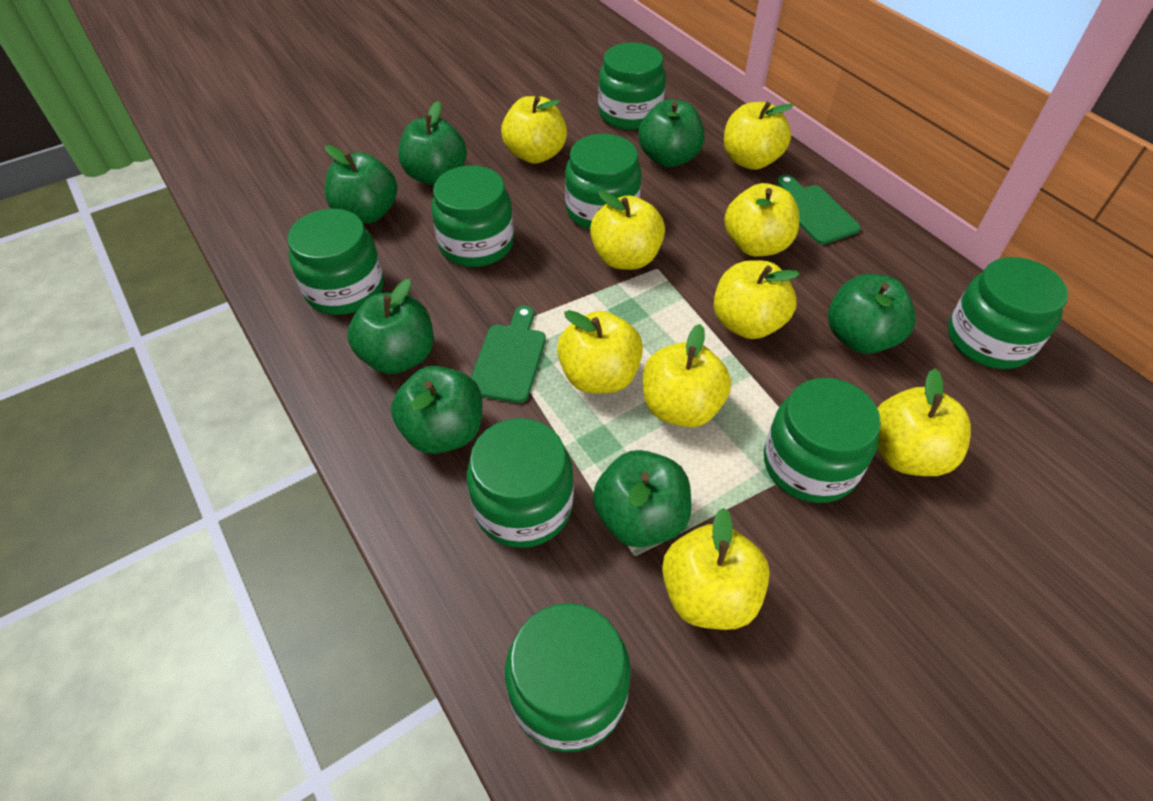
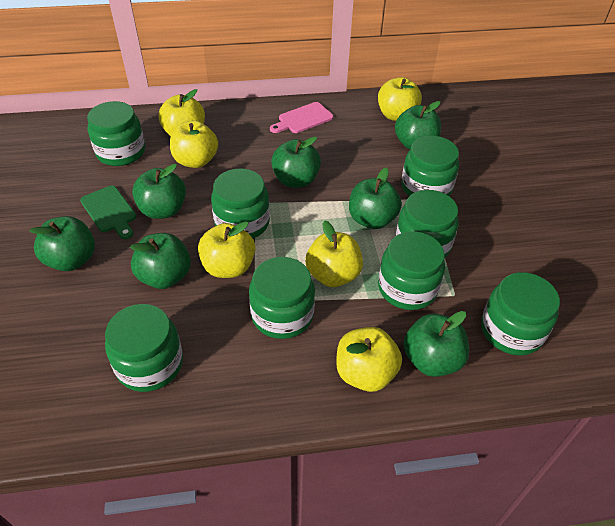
green cutting board: 2 -> 1
pink cutting board: 0 -> 1
yellow apple: 9 -> 6

